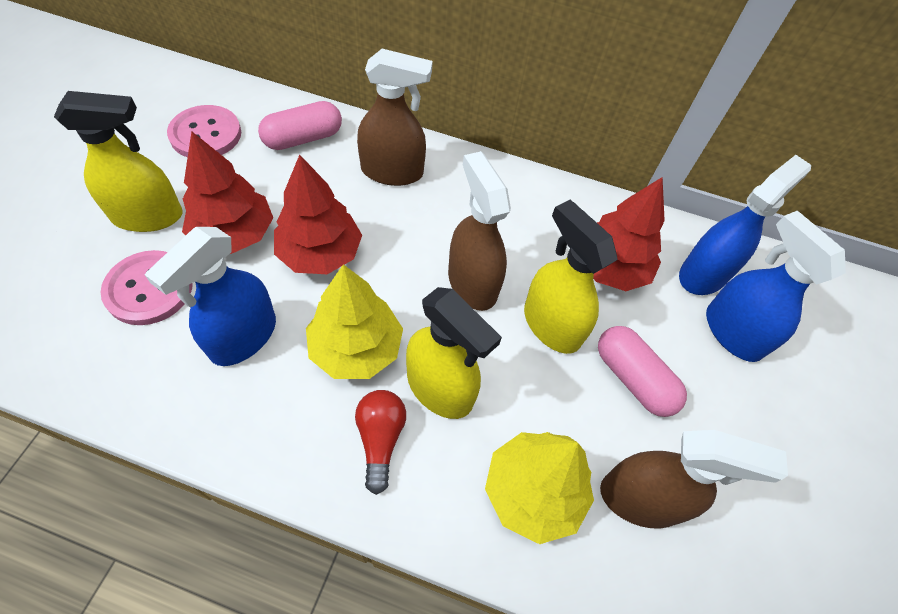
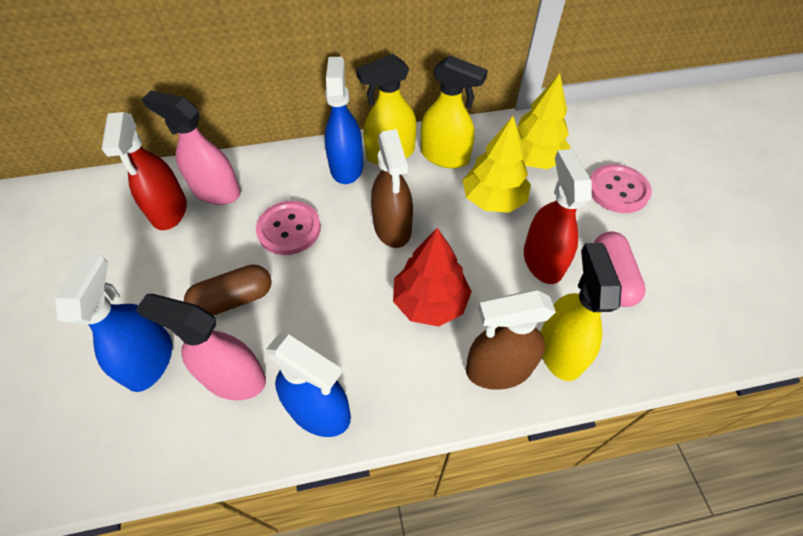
brown capsule: 0 -> 1
brown spray bottle: 3 -> 2
pink capsule: 2 -> 1
pink spray bottle: 0 -> 2
red light bulb: 1 -> 0
red spray bottle: 0 -> 2
red tree: 3 -> 1

